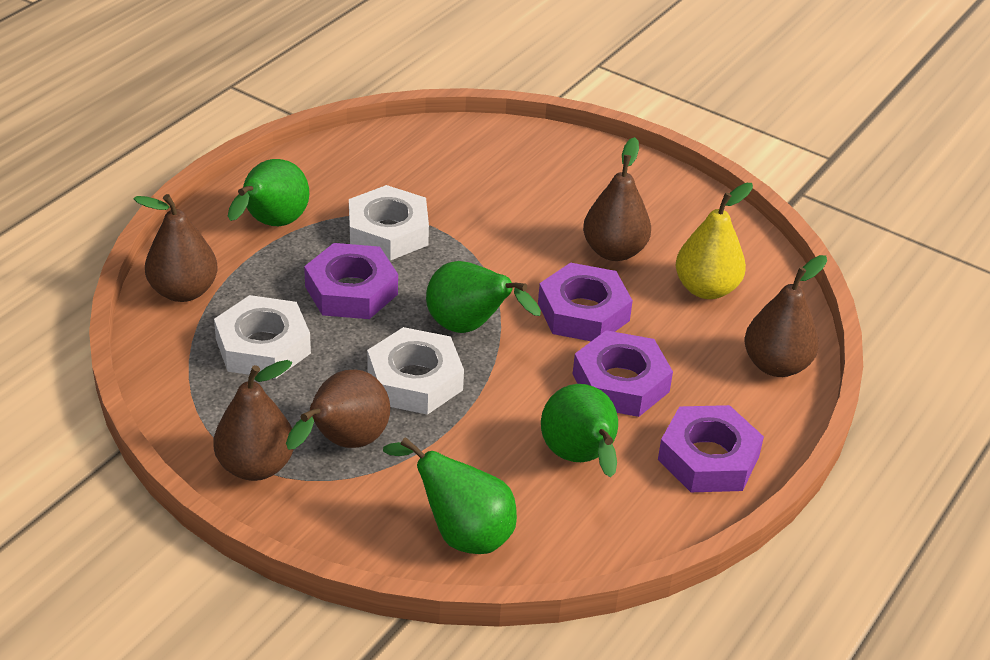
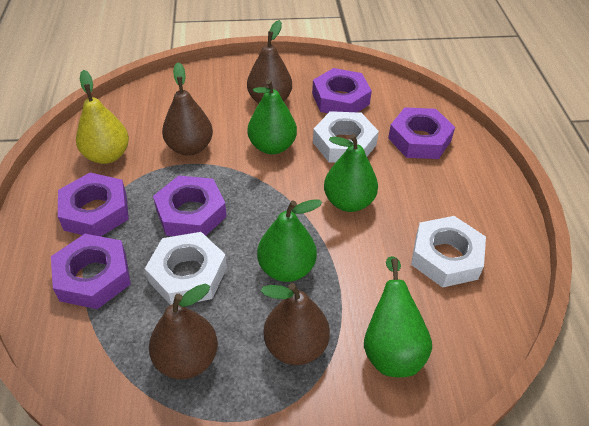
brown pear: 5 -> 4
purple nut: 4 -> 5

